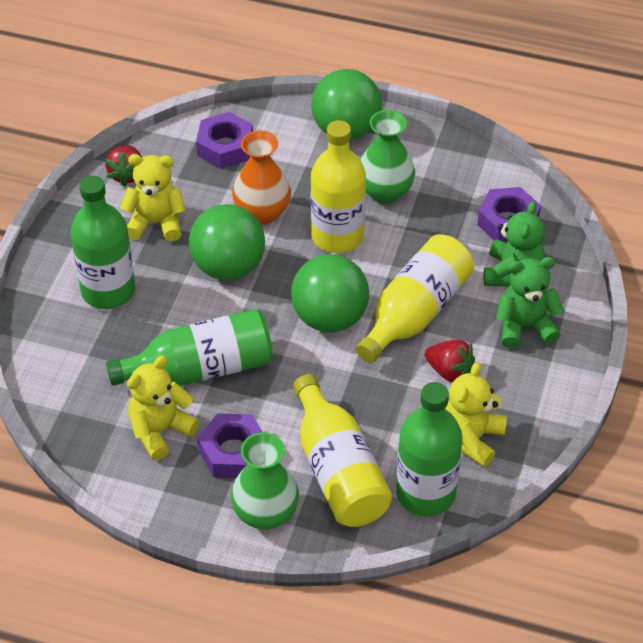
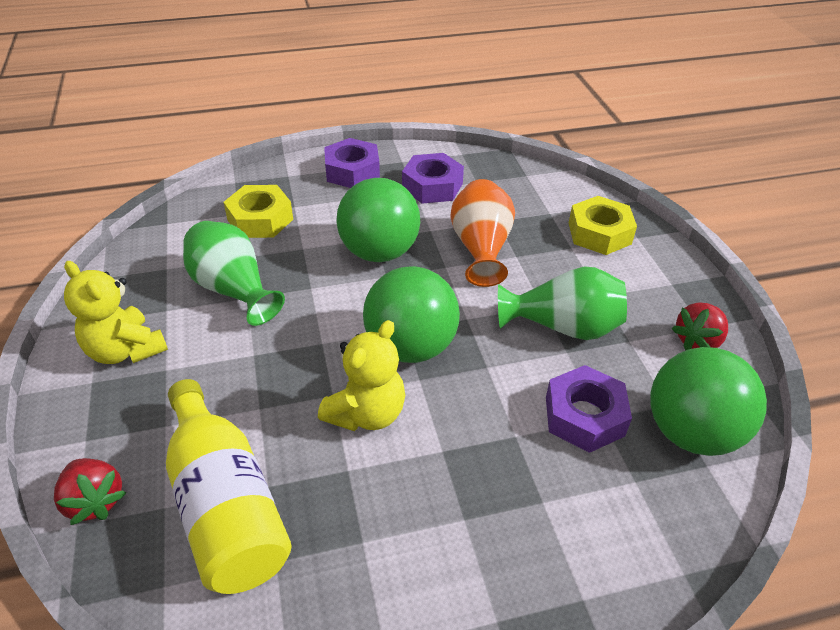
green bottle: 3 -> 0
green teddy bear: 2 -> 0
yellow bottle: 3 -> 1
yellow nut: 0 -> 2
yellow teddy bear: 3 -> 2

